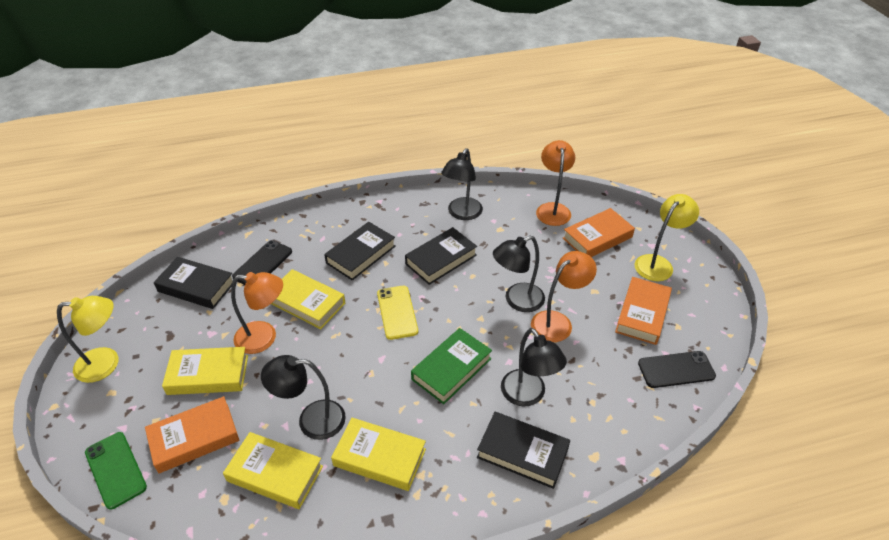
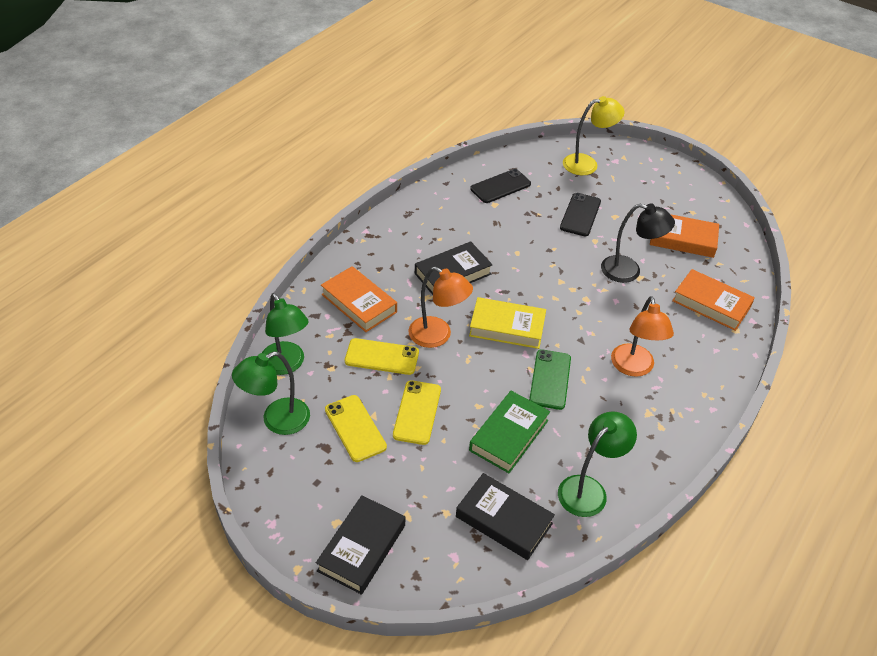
black book: 4 -> 3
black lamp: 4 -> 1
green lamp: 0 -> 3
orange lamp: 3 -> 2
yellow book: 4 -> 1
yellow lamp: 2 -> 1
yellow phone: 1 -> 3

